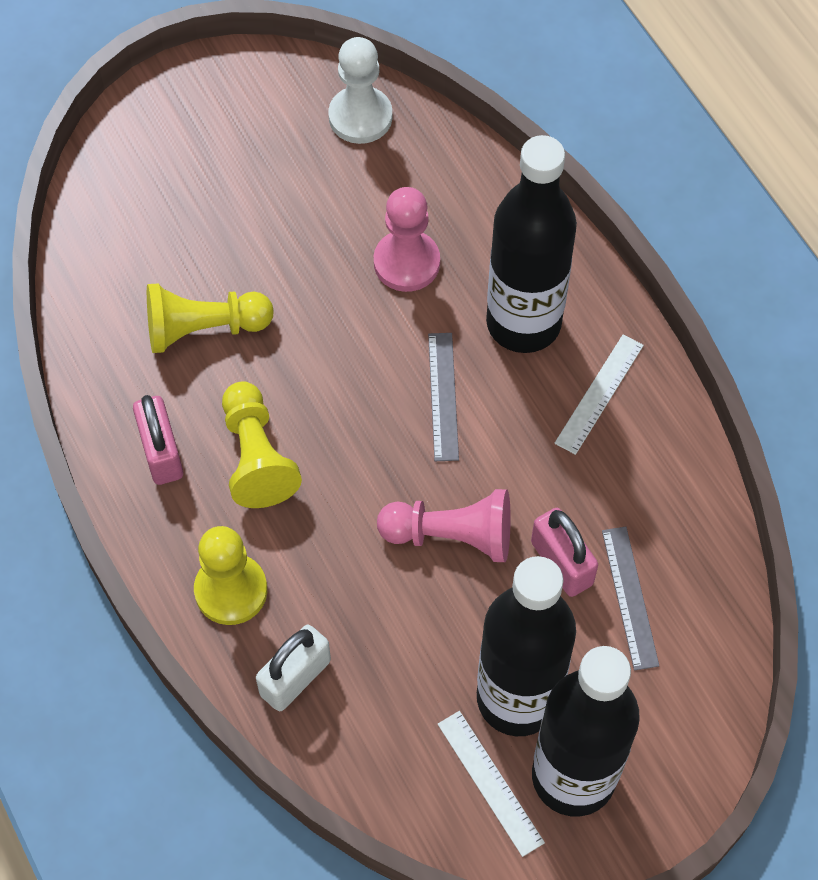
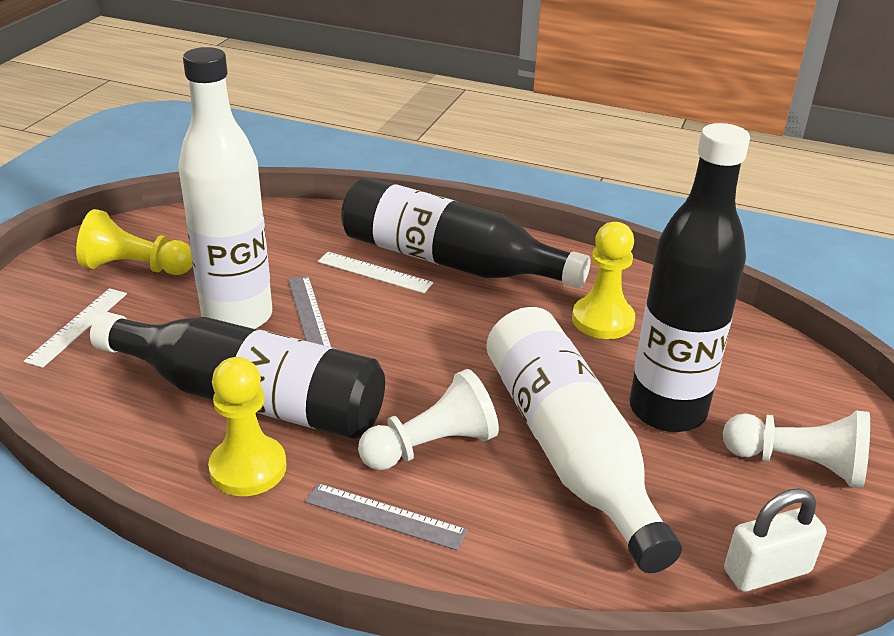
pink padlock: 2 -> 0
pink pawn: 2 -> 0
white bottle: 0 -> 2
white pawn: 1 -> 2

